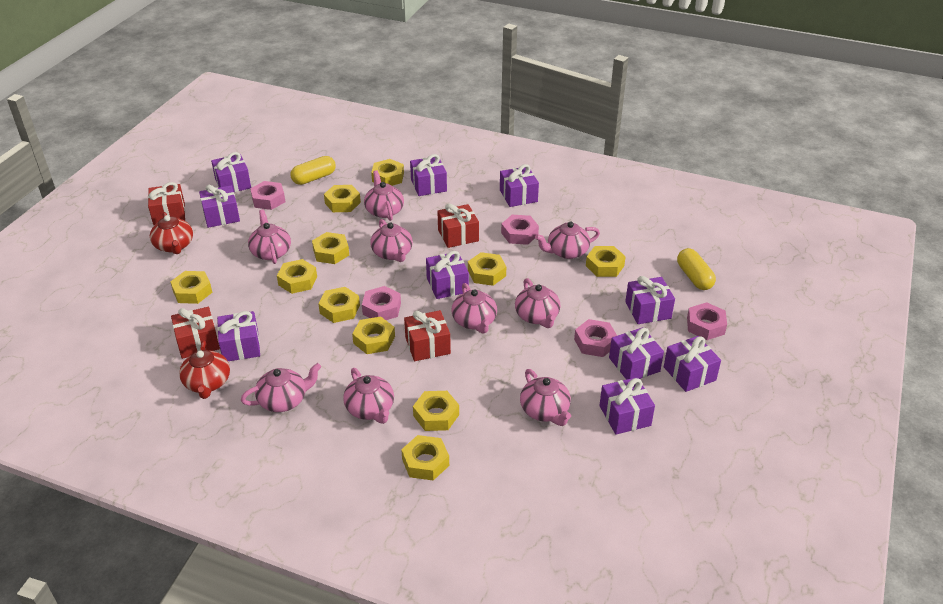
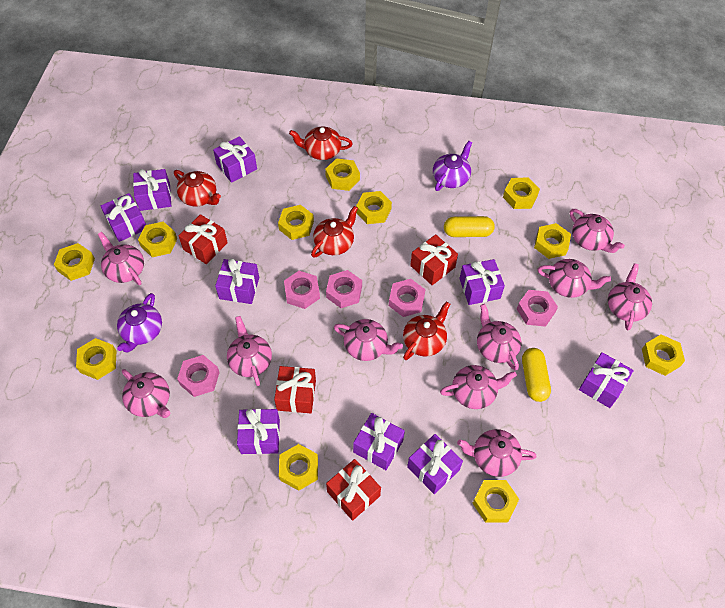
pink teapot: 9 -> 10
purple gift: 10 -> 9
purple teapot: 0 -> 2
red teapot: 2 -> 4

